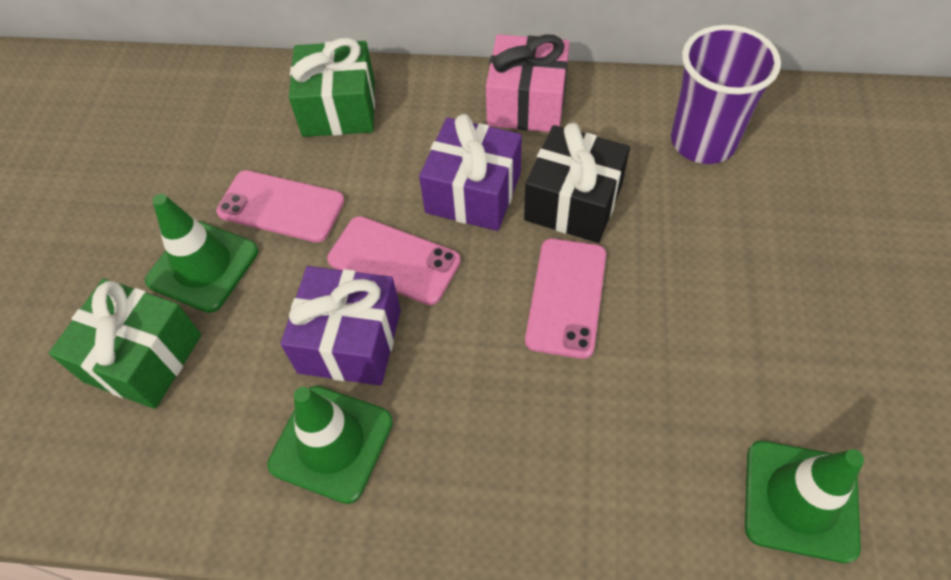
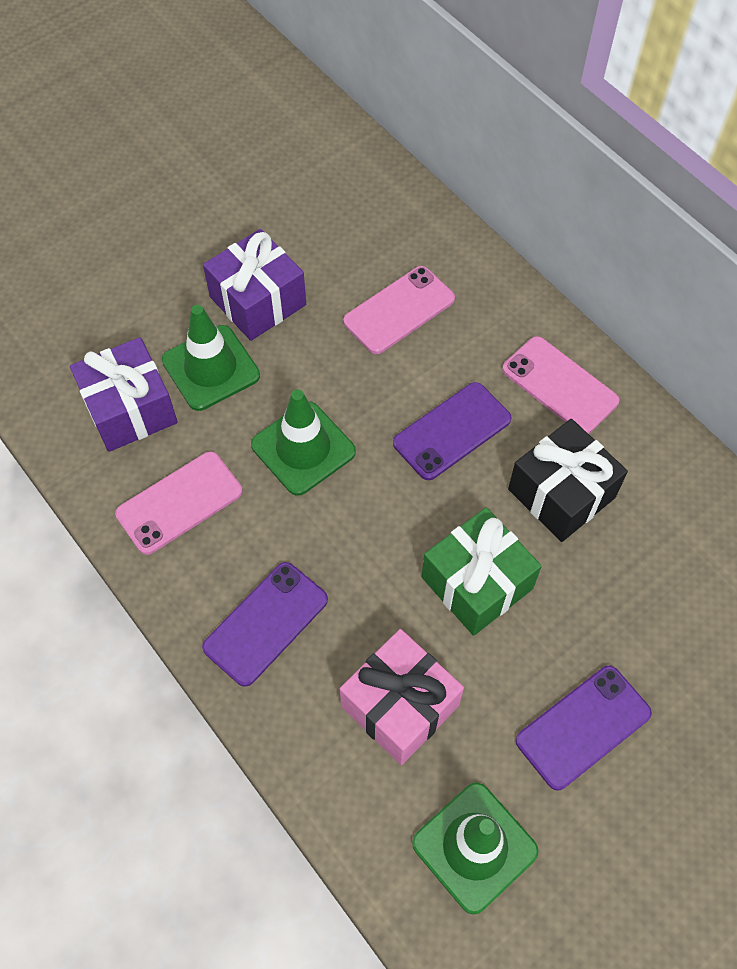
green gift: 2 -> 1
purple cup: 1 -> 0
purple phone: 0 -> 3

